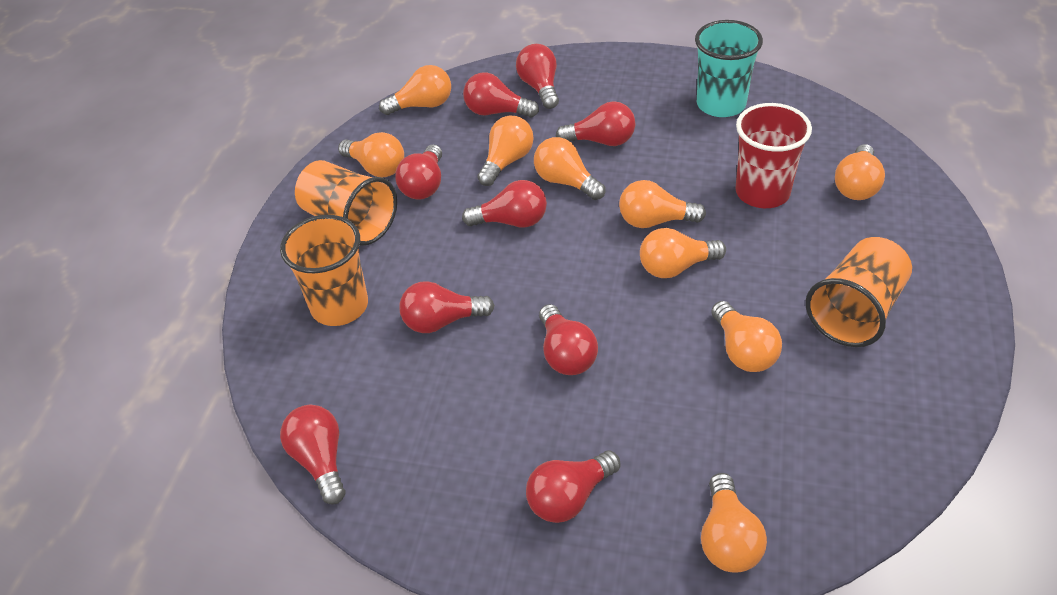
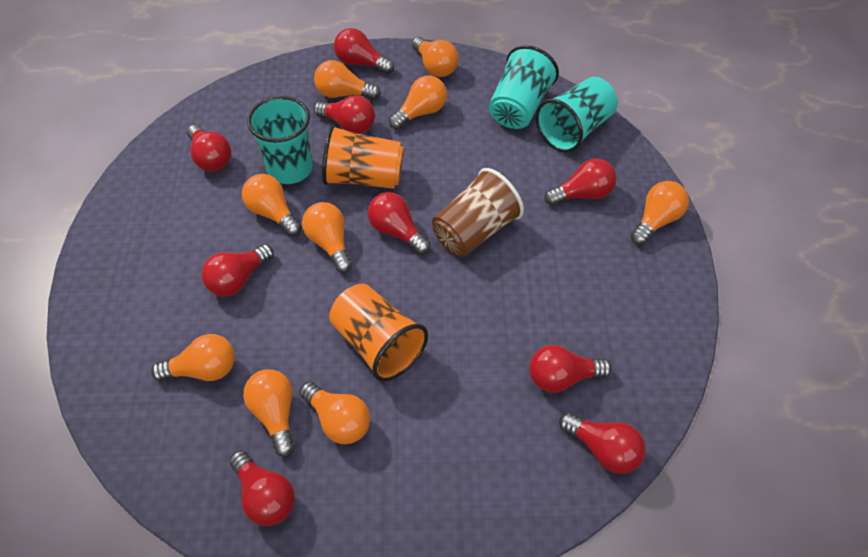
brown cup: 0 -> 1
orange cup: 3 -> 2
red cup: 1 -> 0
turquoise cup: 1 -> 3

